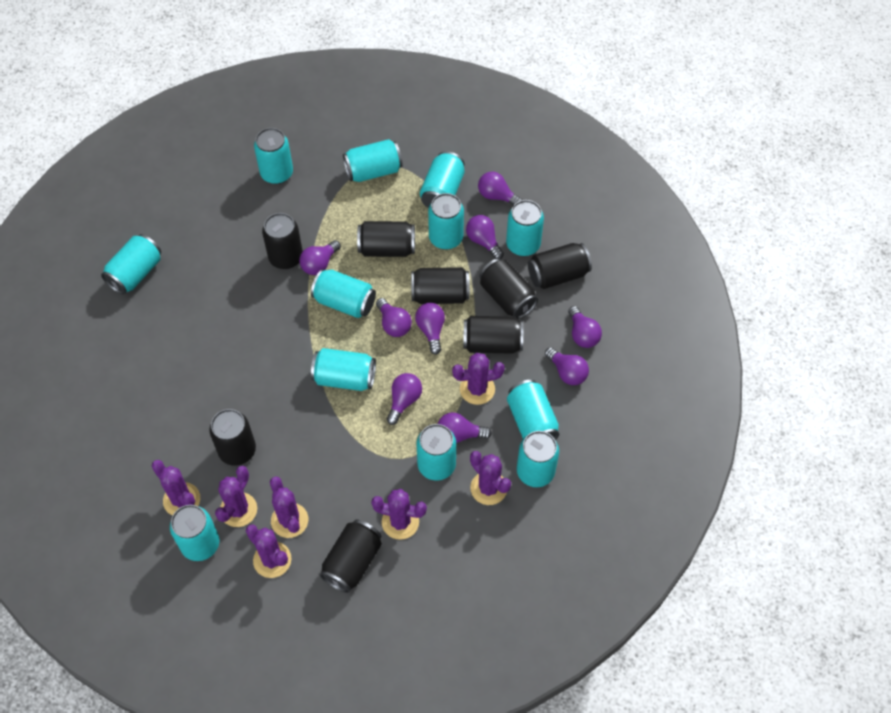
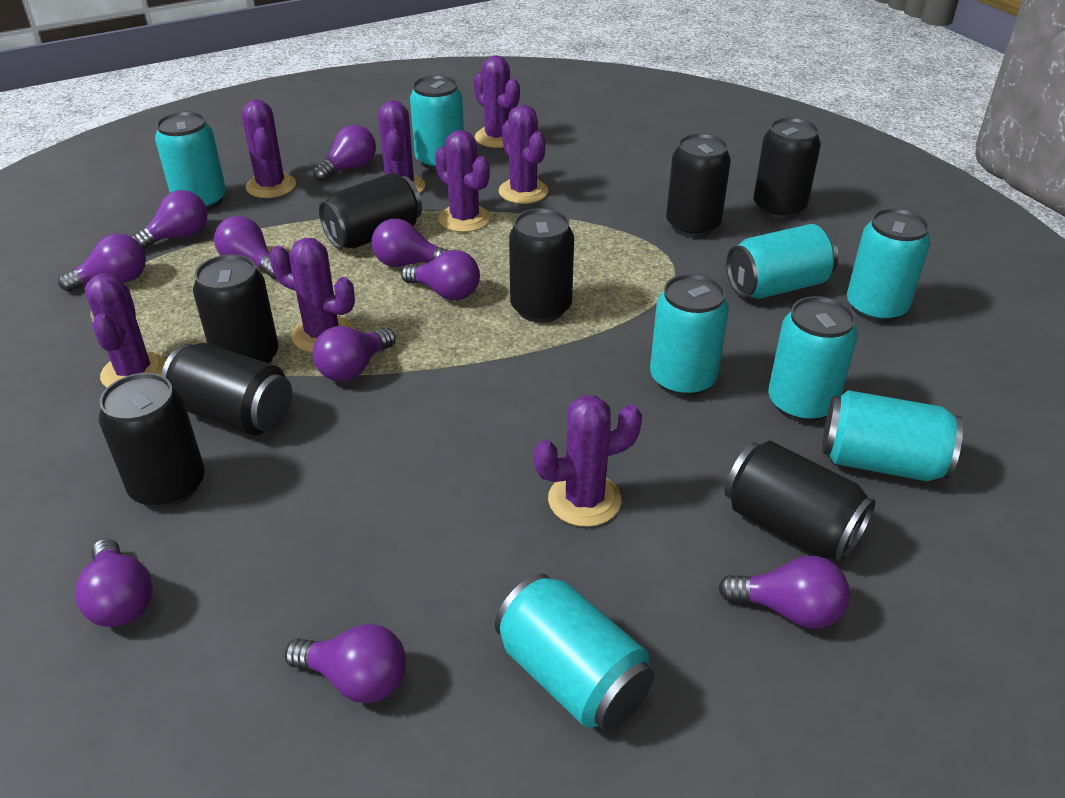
purple cactus: 7 -> 8
purple light bulb: 9 -> 10
turquoise can: 12 -> 8

